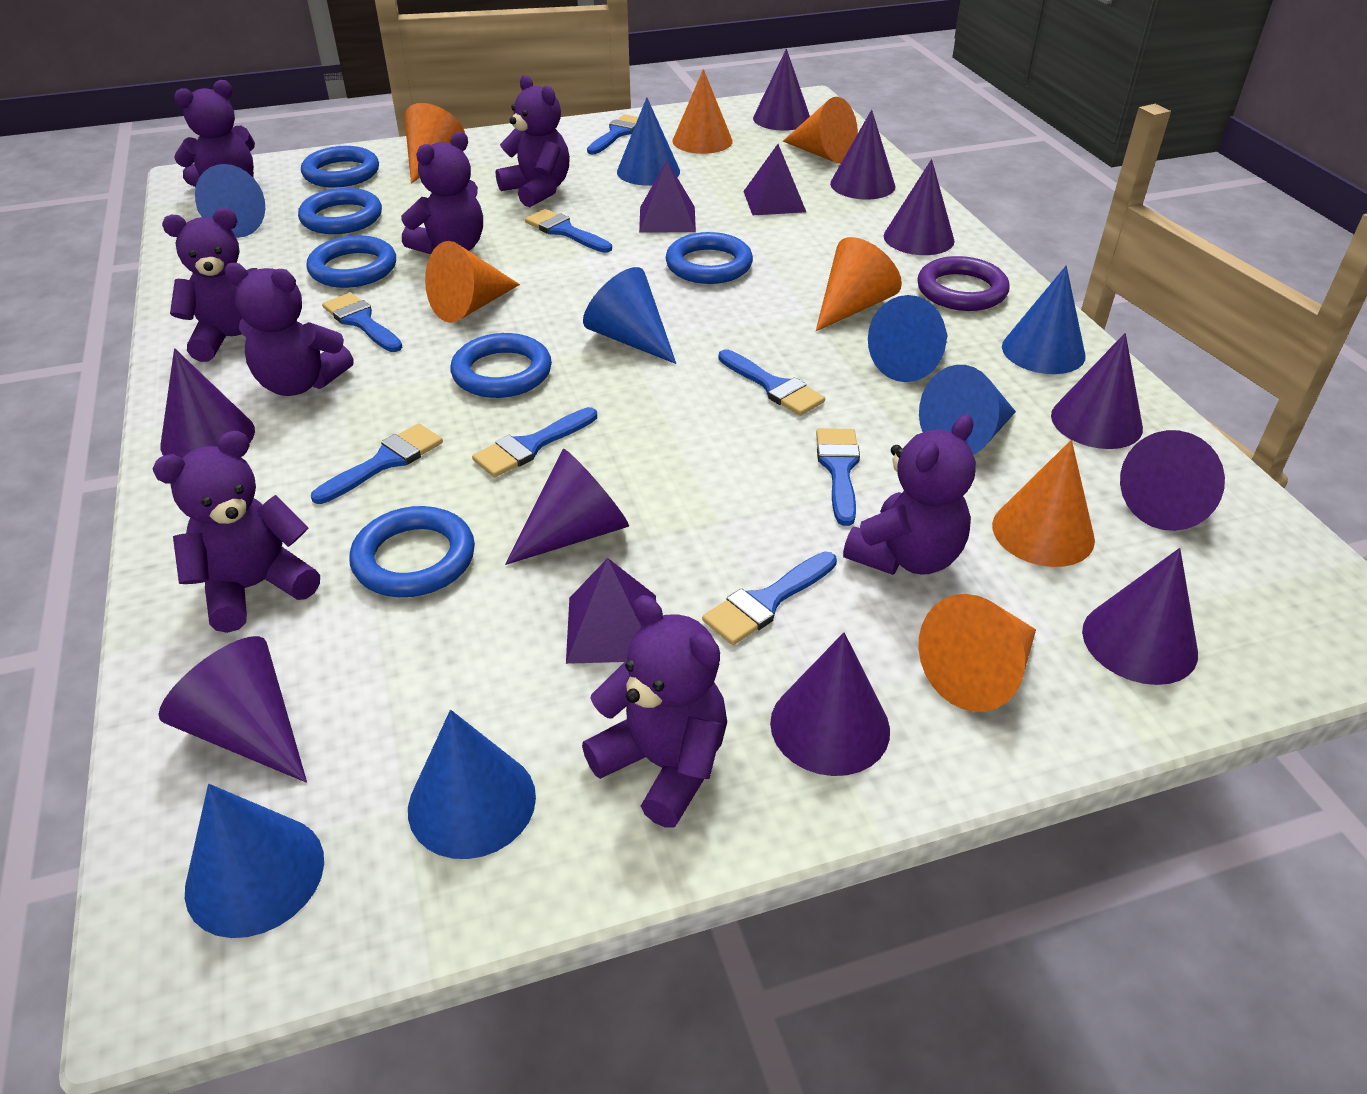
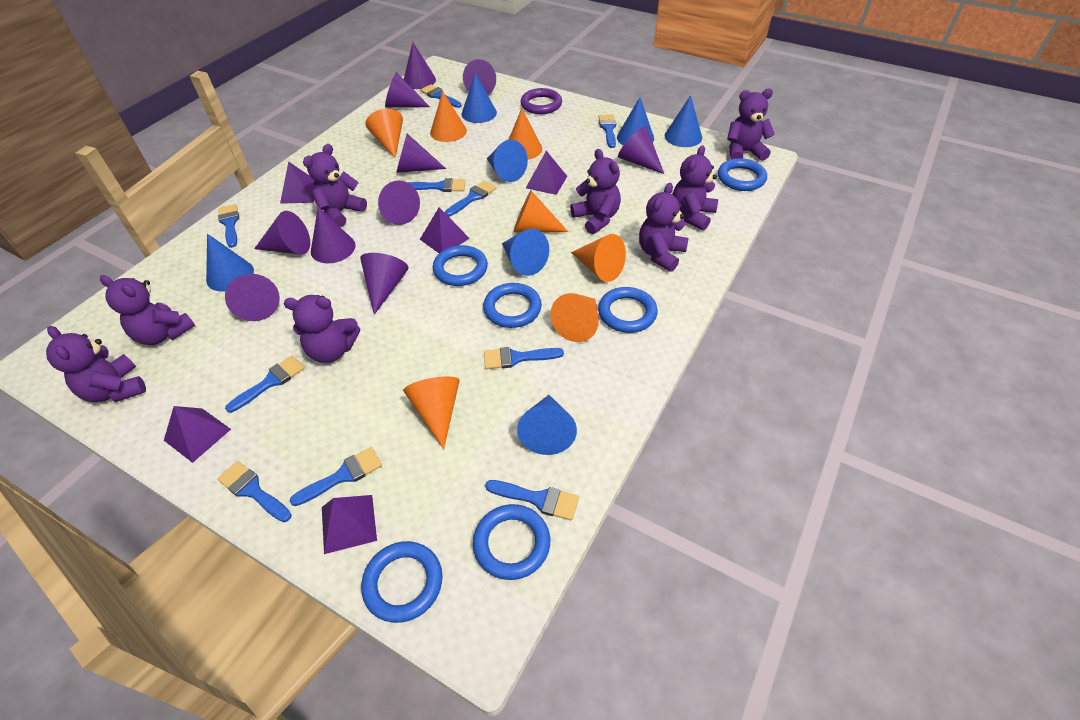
blue brush: 8 -> 10
blue cone: 8 -> 7
purple pyramid: 3 -> 5

